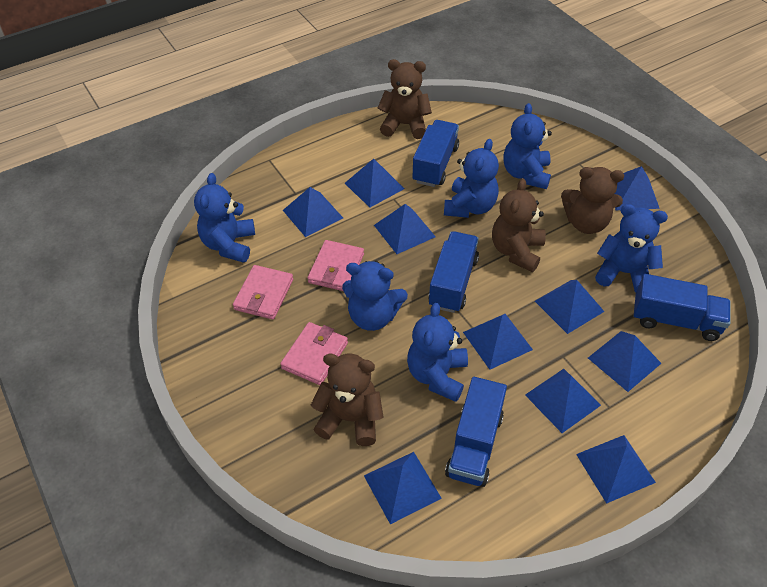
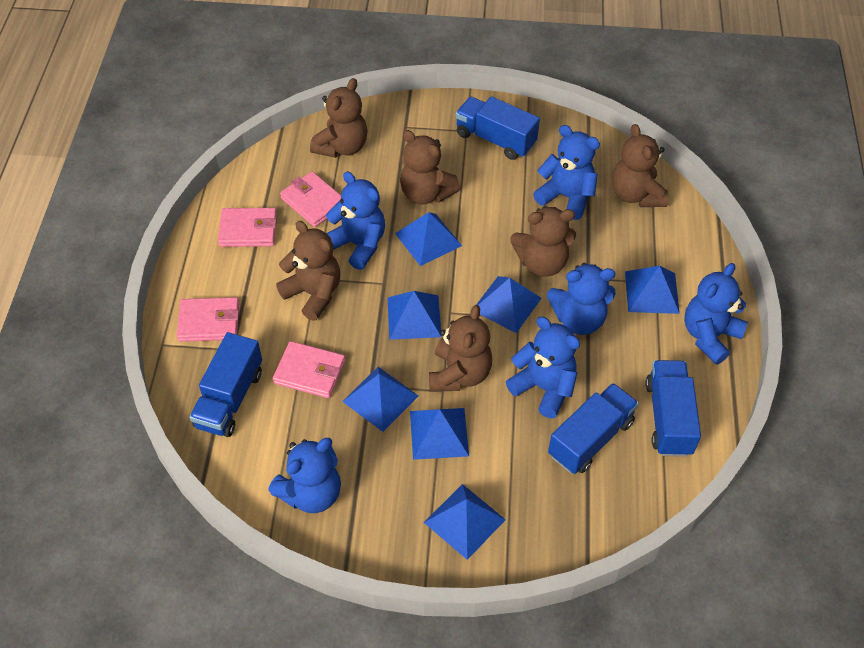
blue pyramid: 10 -> 7
brown teddy bear: 4 -> 6
pink wallet: 3 -> 4

